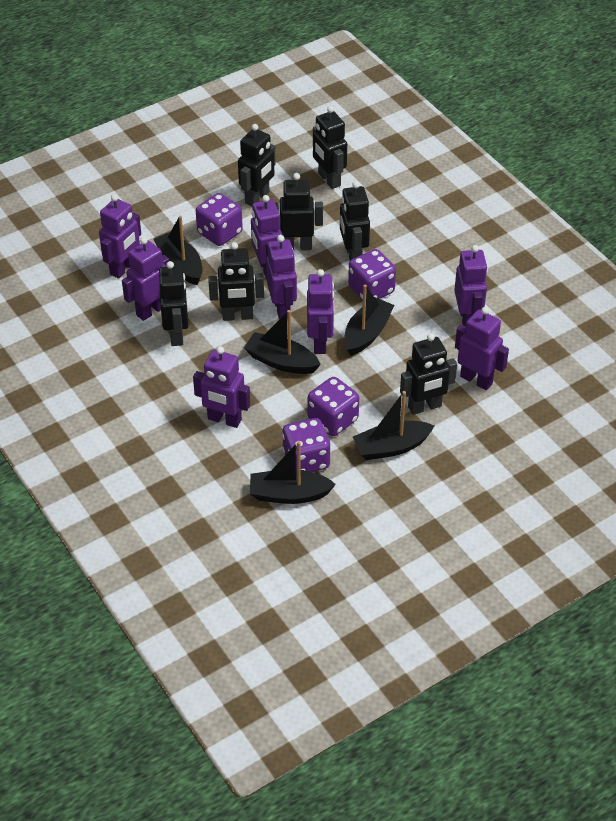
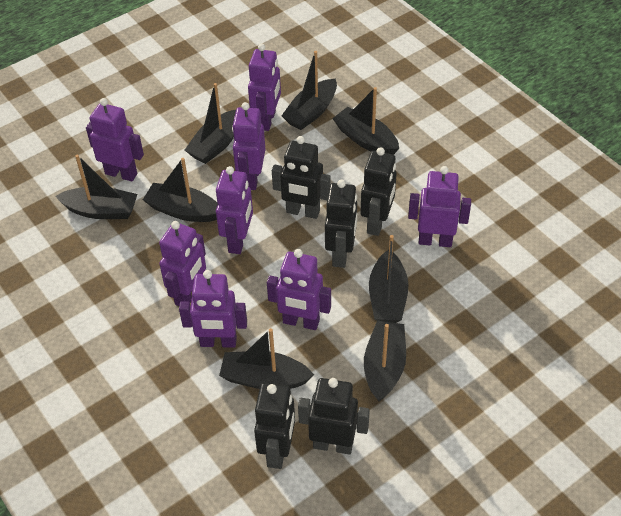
black boat: 5 -> 8
black robot: 7 -> 5
purple dice: 4 -> 0

